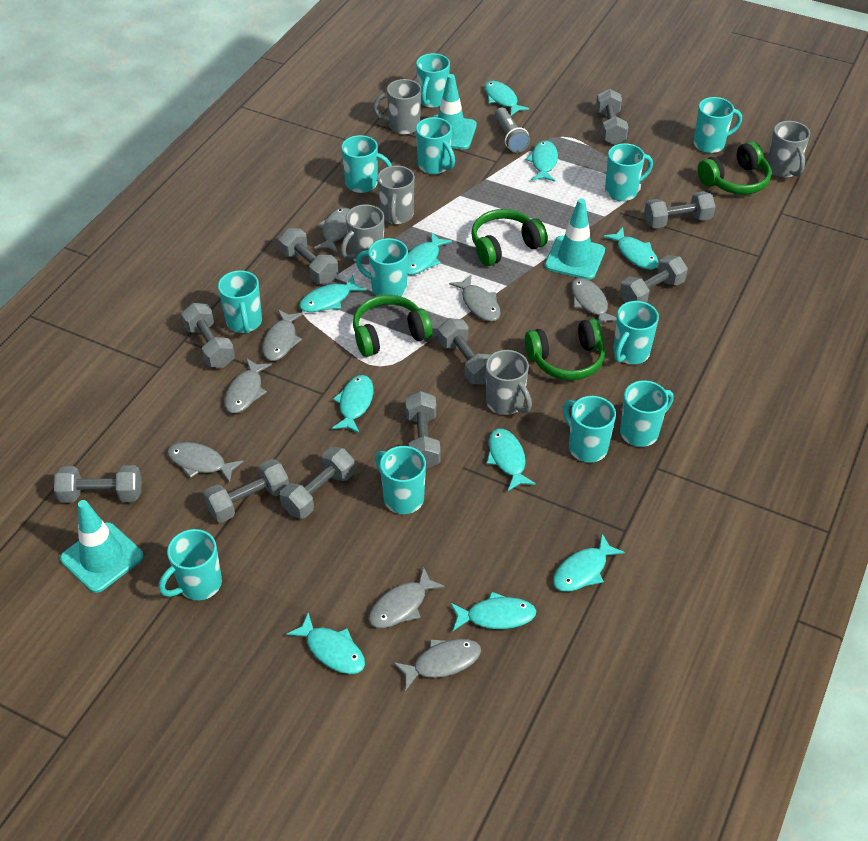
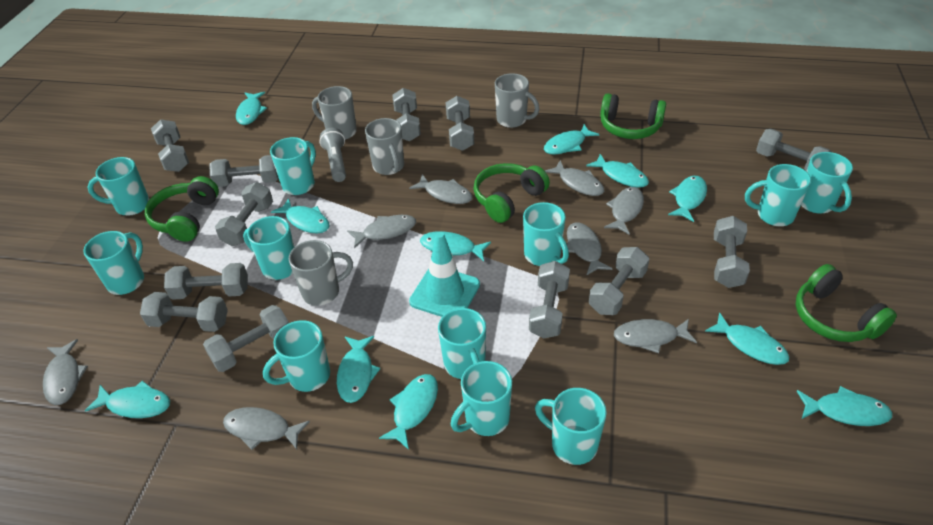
grey dumbbell: 10 -> 12
grey mug: 5 -> 4
turquoise fish: 10 -> 11
turquoise mug: 12 -> 11
turquoise traffic cone: 3 -> 1

